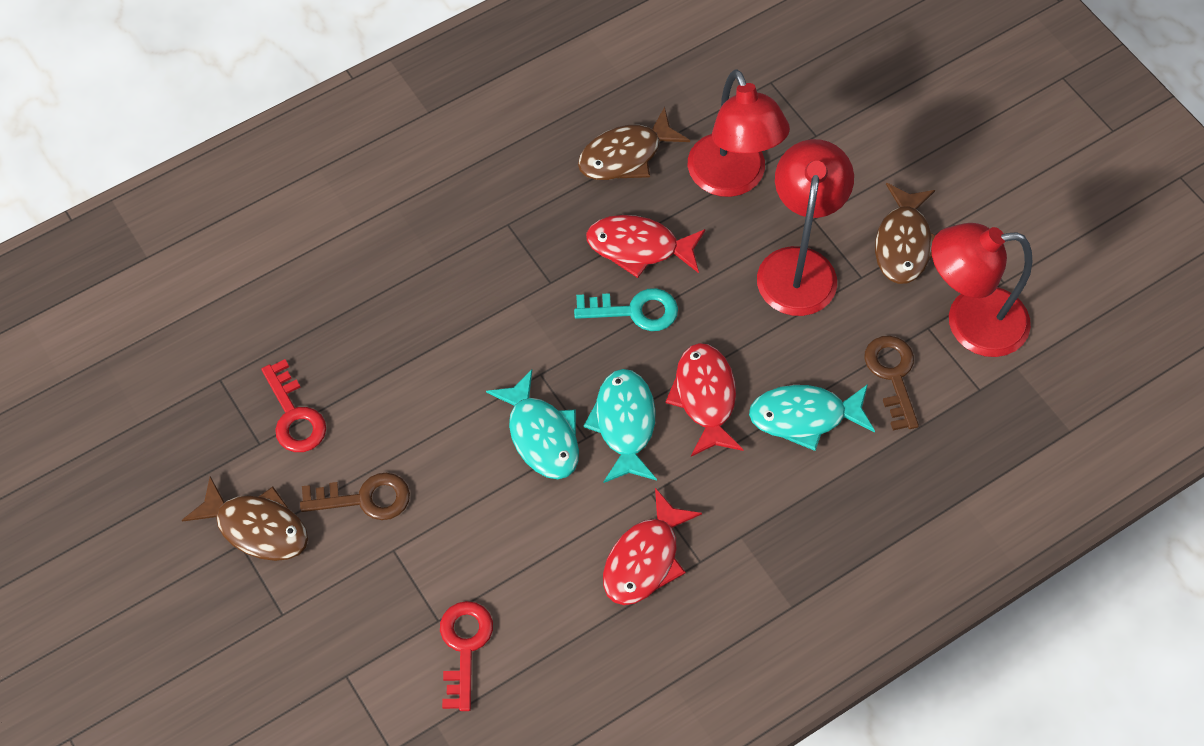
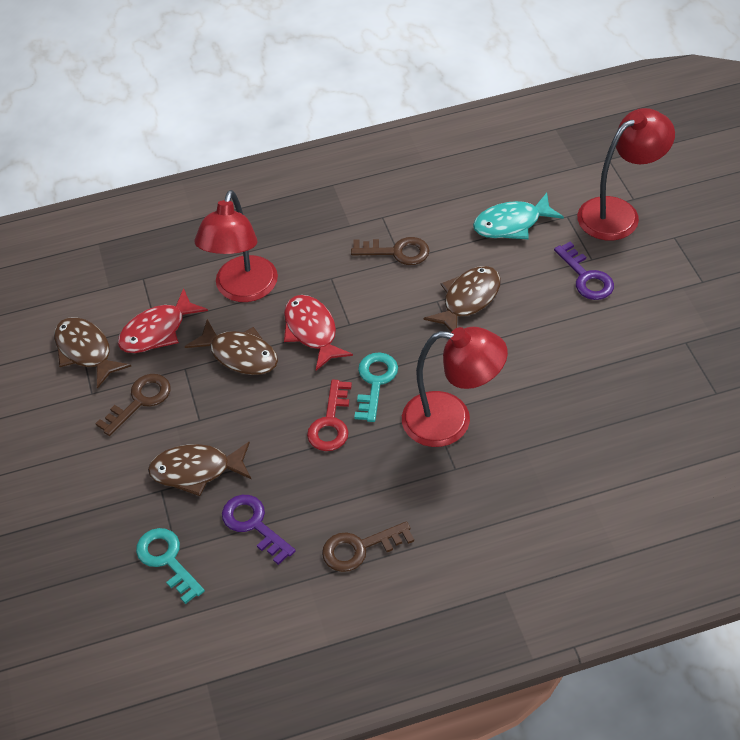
brown fish: 3 -> 4
brown key: 2 -> 3
purple key: 0 -> 2
red fish: 3 -> 2
red key: 2 -> 1
turquoise fish: 3 -> 1
turquoise key: 1 -> 2

